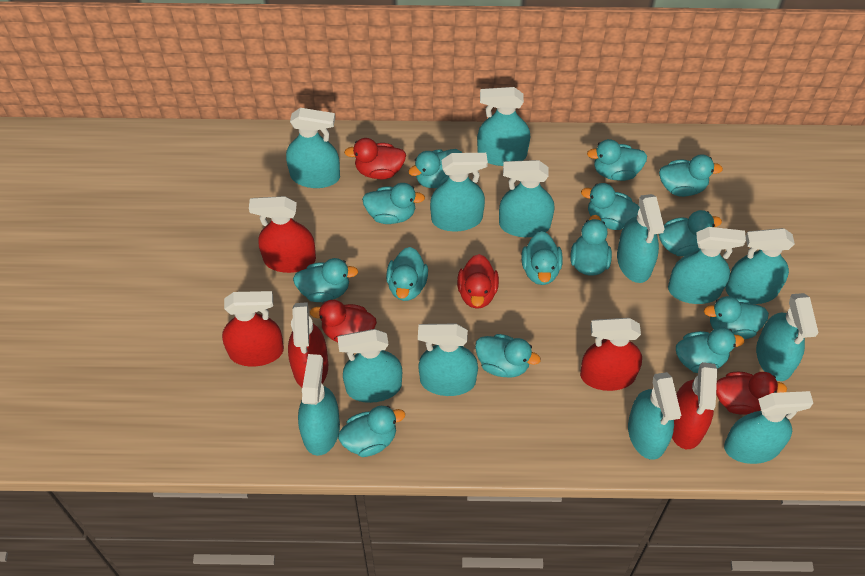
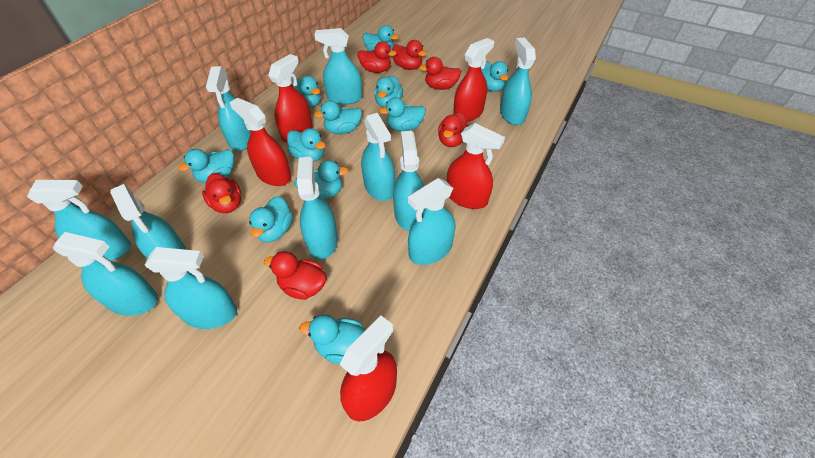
red duck: 4 -> 6
turquoise duck: 14 -> 11
turquoise spray bottle: 13 -> 11

